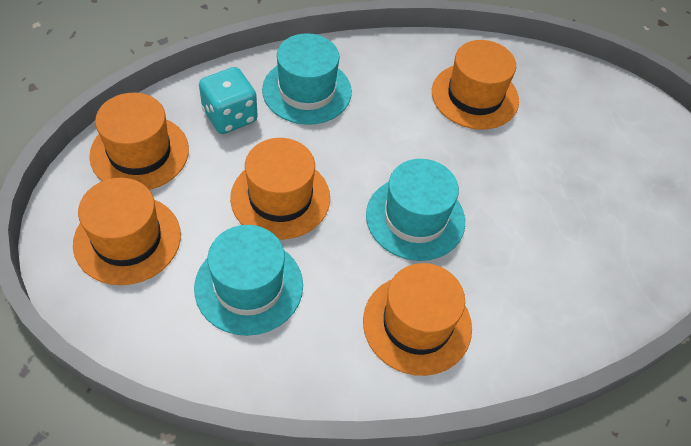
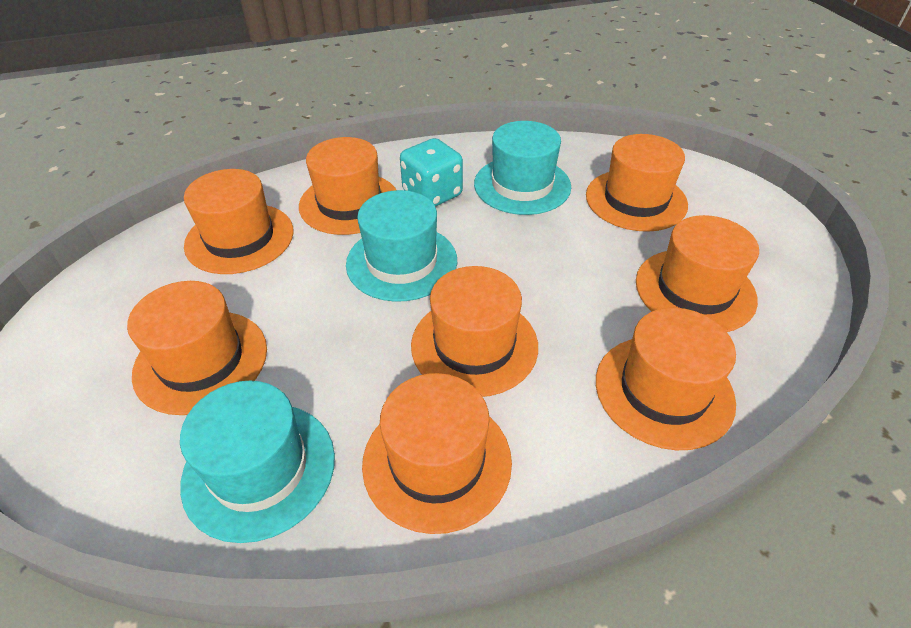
orange hat: 5 -> 8

